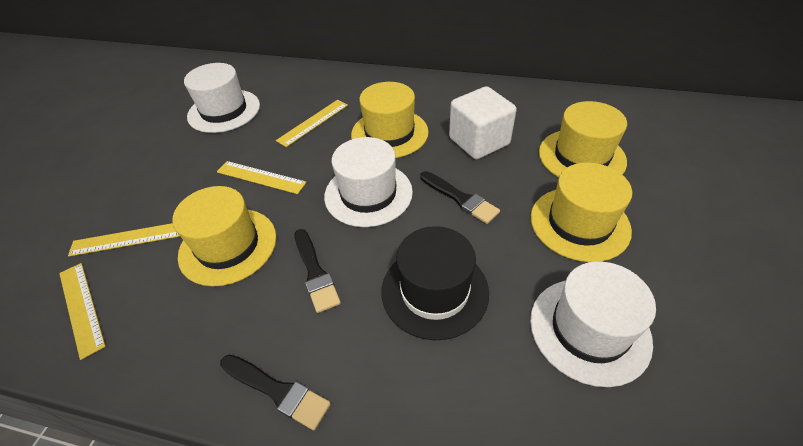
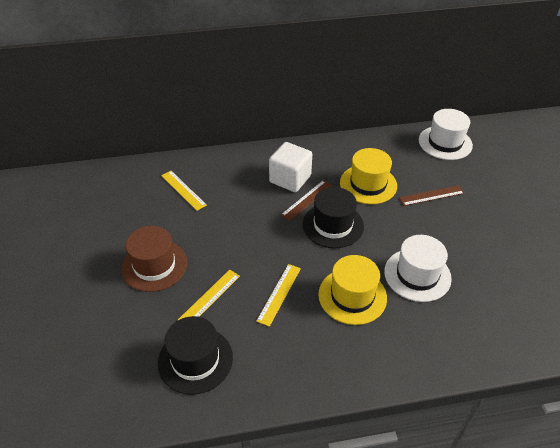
black brush: 3 -> 0
black hat: 1 -> 2
brown hat: 0 -> 1
brown ruler: 0 -> 2
white hat: 3 -> 2
yellow hat: 4 -> 2
yellow ruler: 4 -> 3

